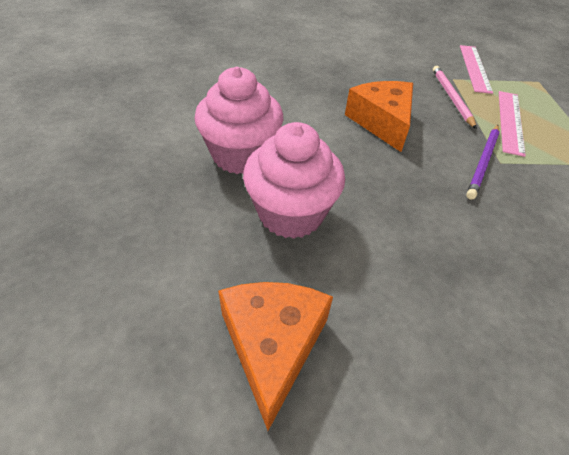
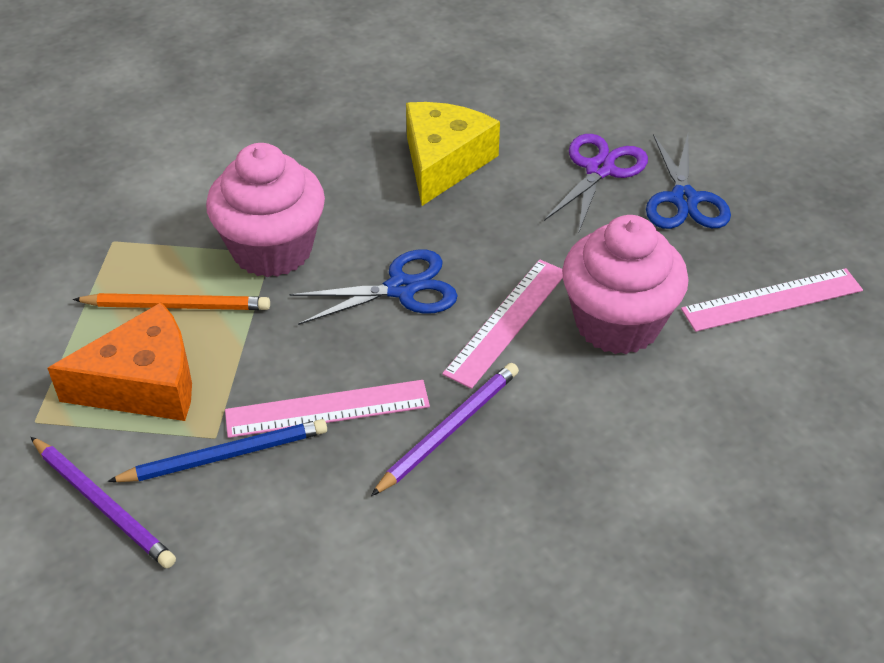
blue pencil: 0 -> 1
blue scissors: 0 -> 2
orange cheese: 2 -> 1
orange pencil: 0 -> 1
pink pencil: 1 -> 0
pink ruler: 2 -> 3
purple pencil: 1 -> 2
purple scissors: 0 -> 1
yellow cheese: 0 -> 1

